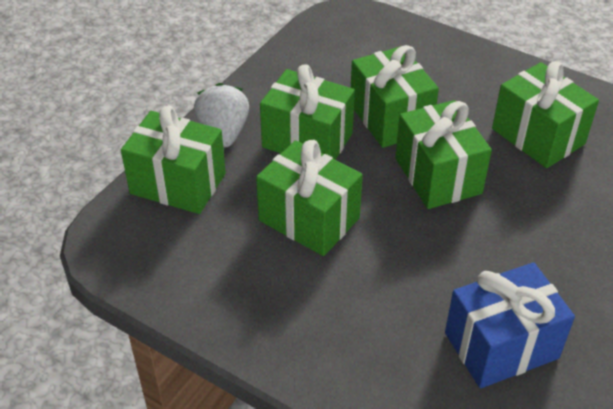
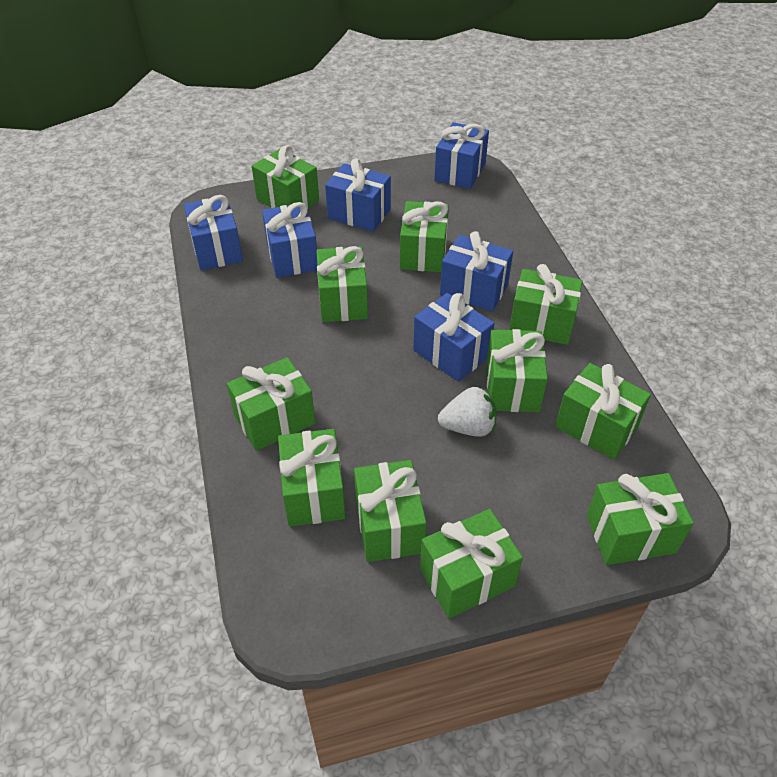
blue gift: 1 -> 6
green gift: 6 -> 11

